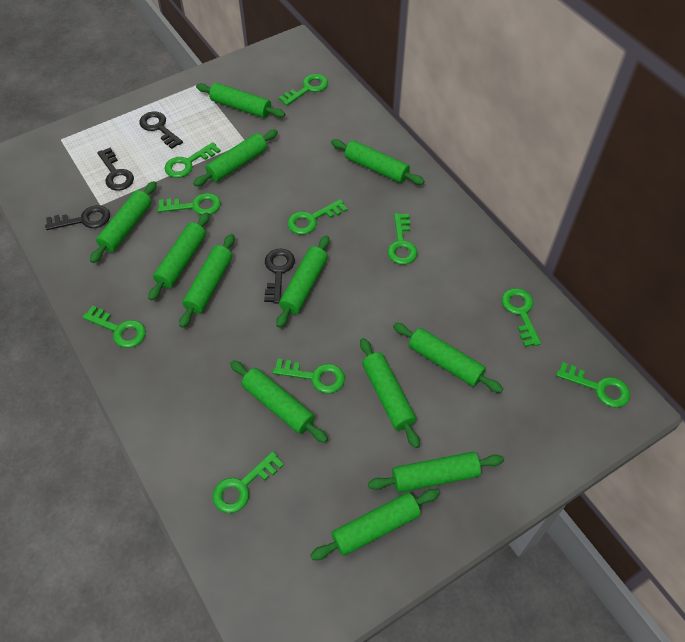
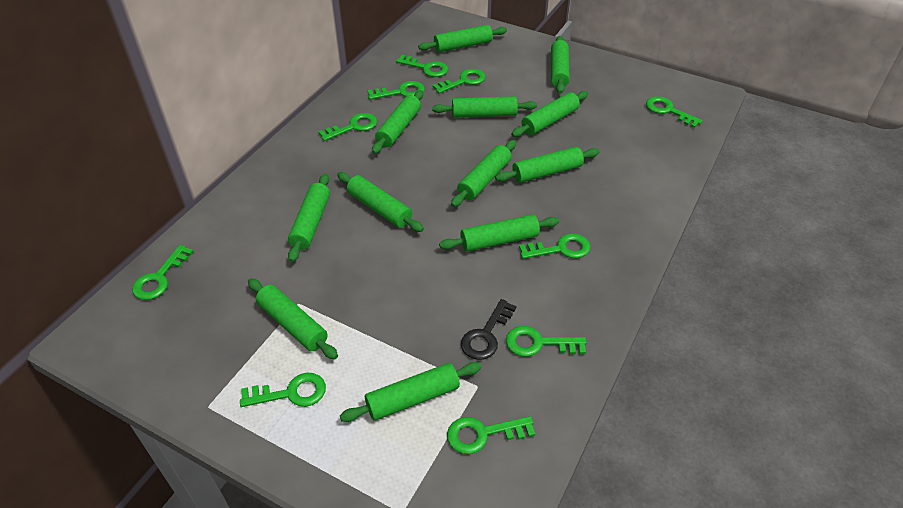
black key: 4 -> 1

